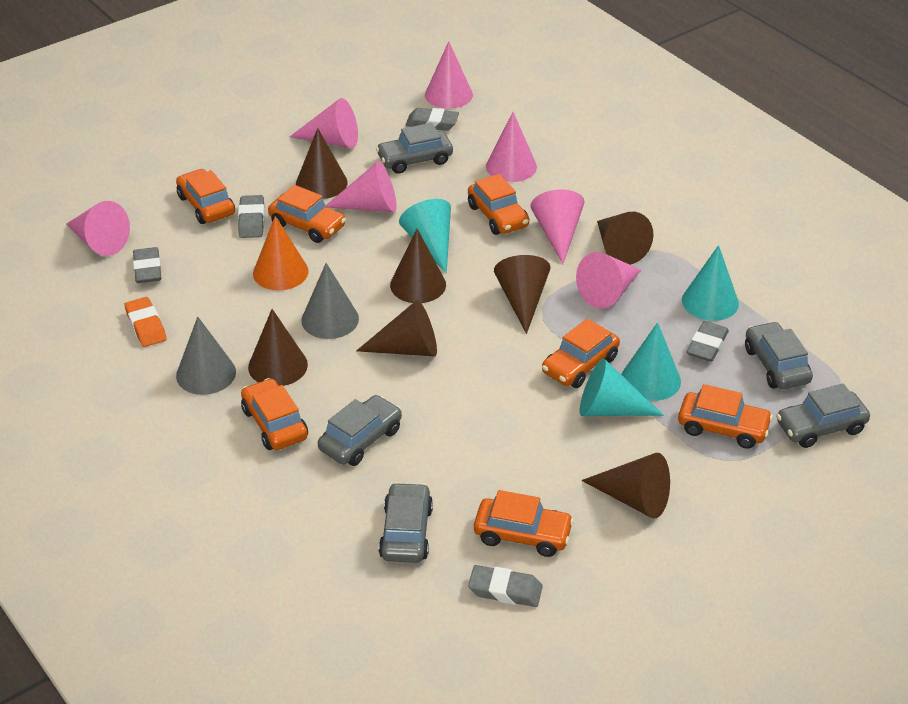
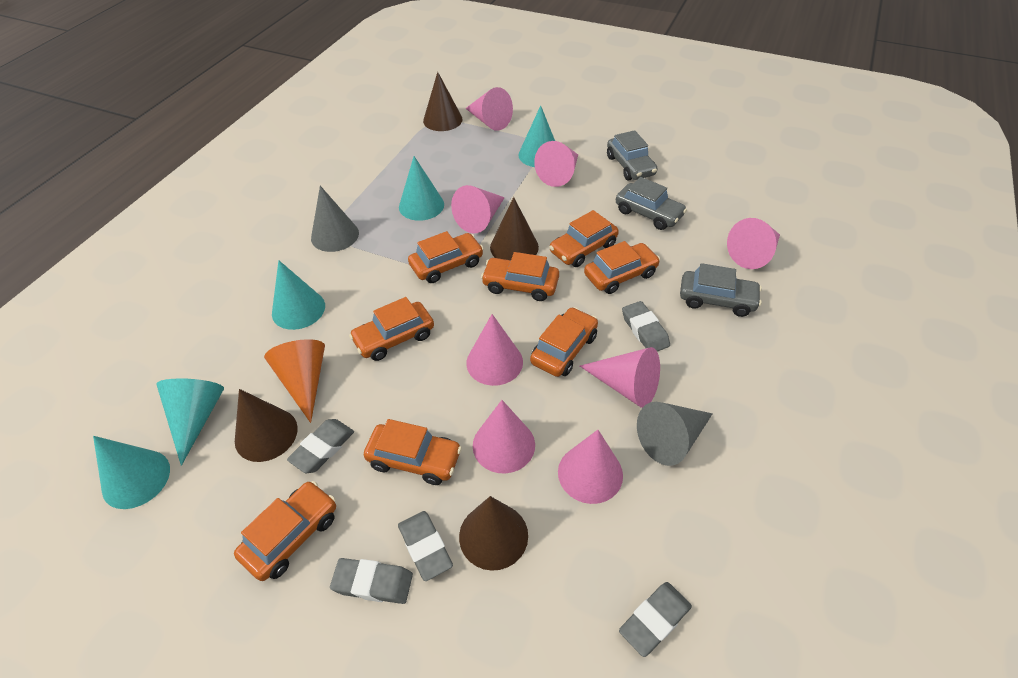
brown cone: 7 -> 4
grey car: 5 -> 3
orange car: 7 -> 8
orange eraser: 1 -> 0
pink cone: 7 -> 8
turquoise cone: 4 -> 5

